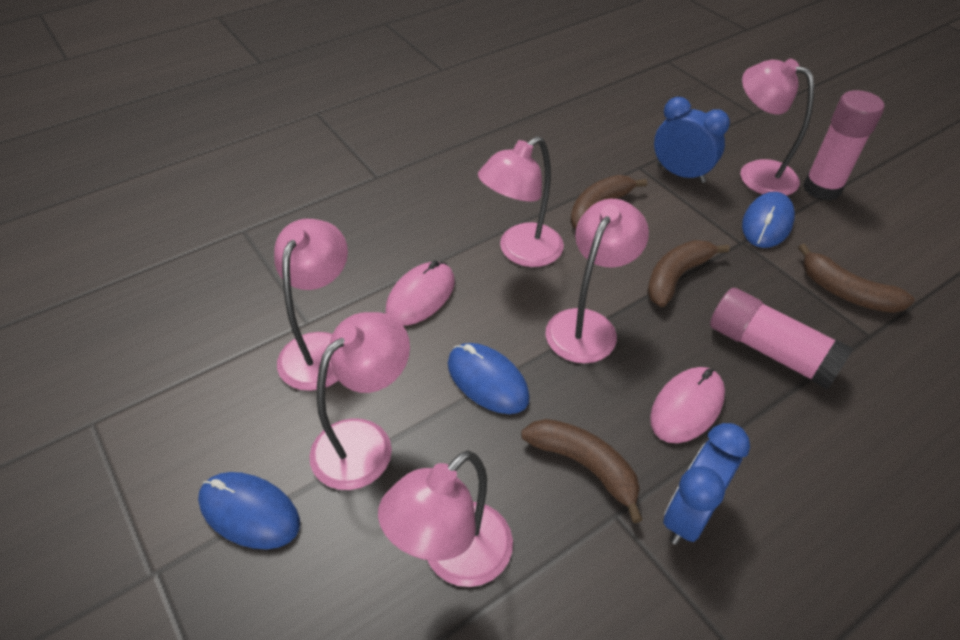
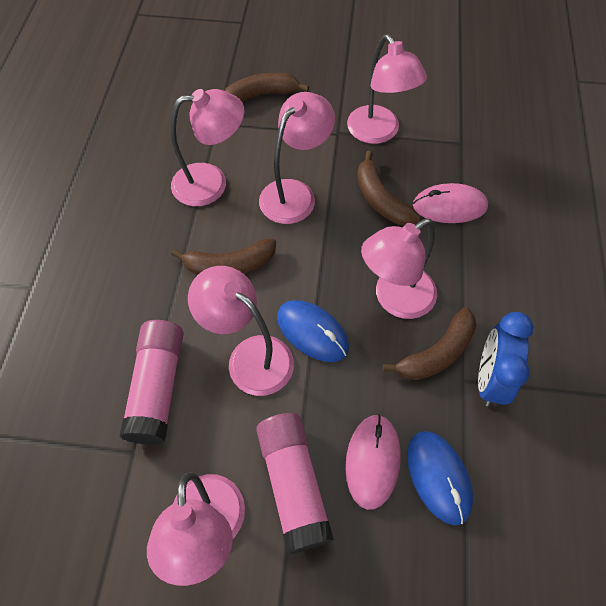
blue clock: 2 -> 1
blue mouse: 3 -> 2

